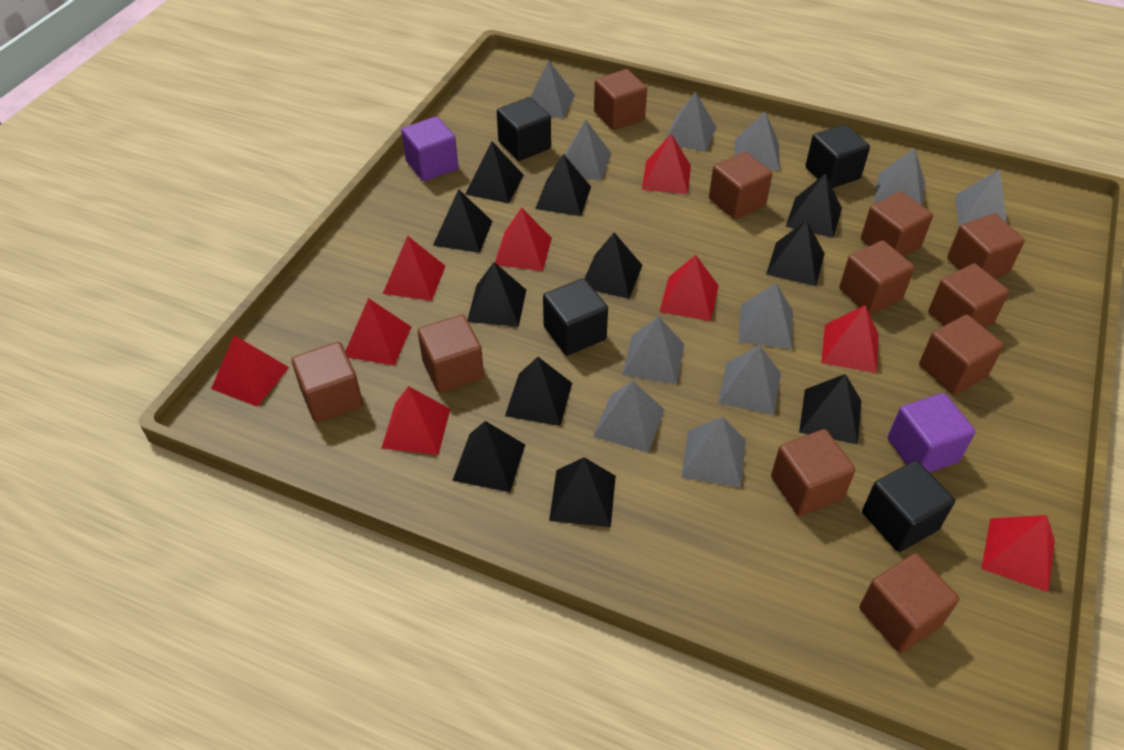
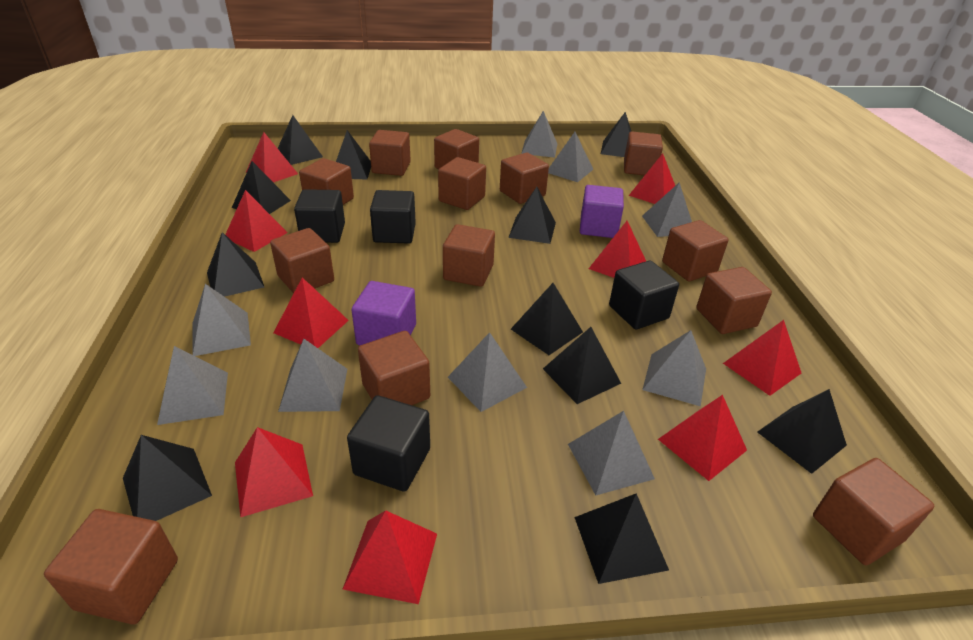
brown cube: 11 -> 13
grey pyramid: 11 -> 9

